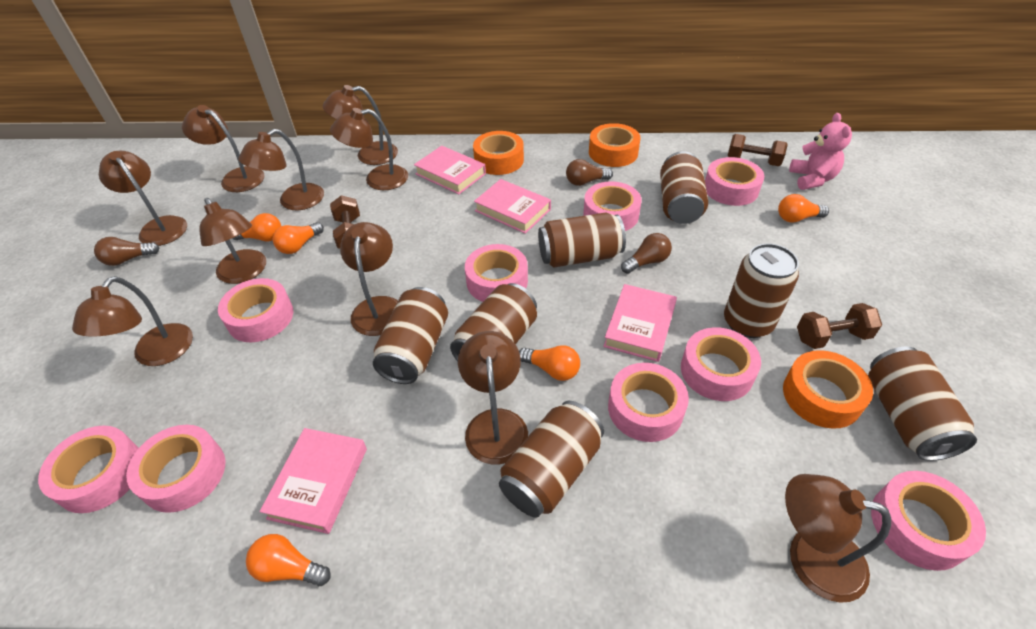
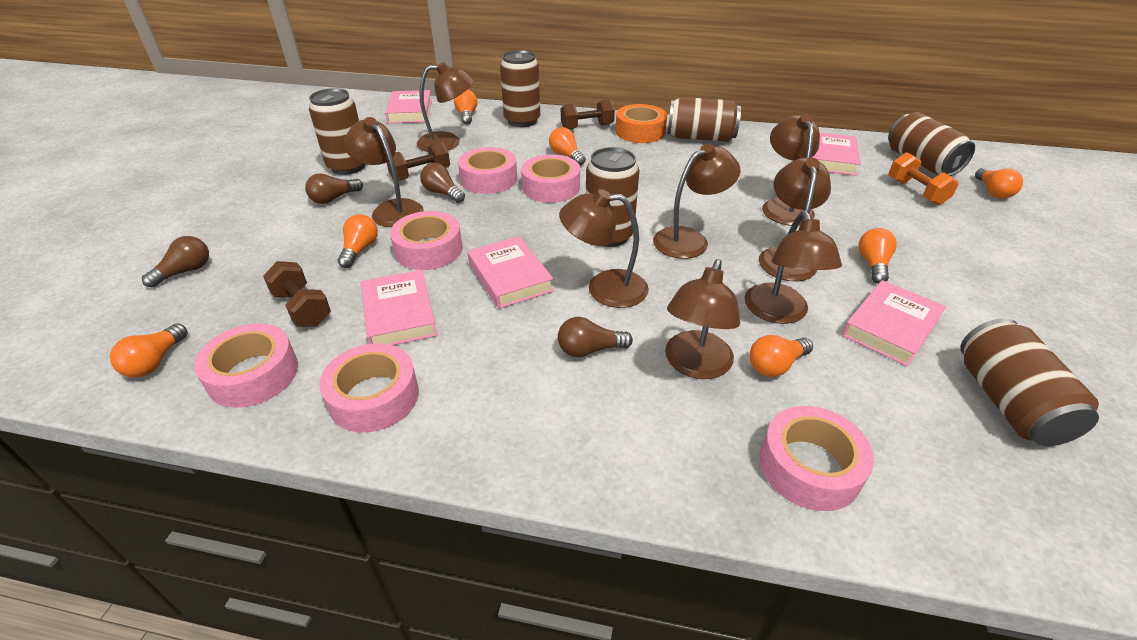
brown can: 7 -> 6
brown lamp: 10 -> 8
brown light bulb: 3 -> 4
orange dumbbell: 0 -> 1
orange light bulb: 5 -> 7
orange tape: 3 -> 1
pink book: 4 -> 5
pink tape: 9 -> 6
pink teddy bear: 1 -> 0

